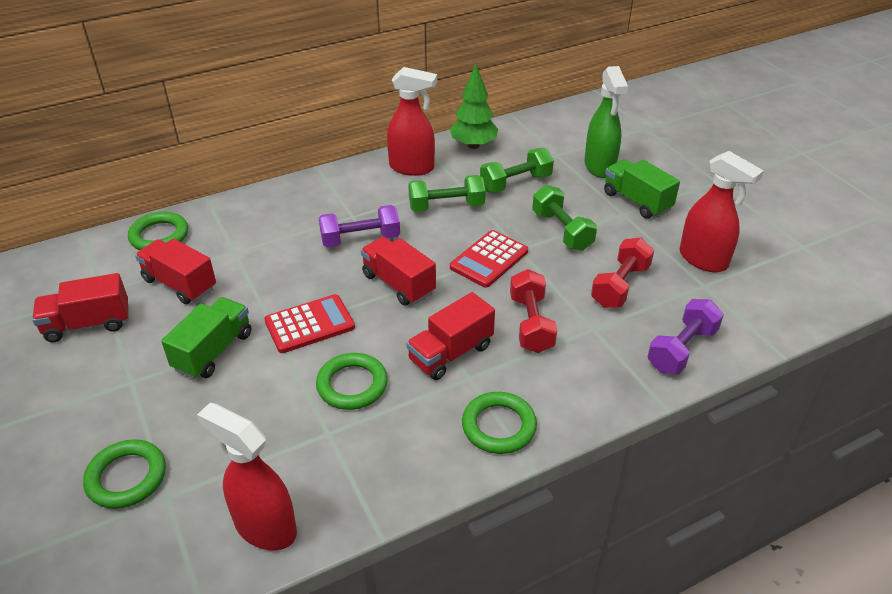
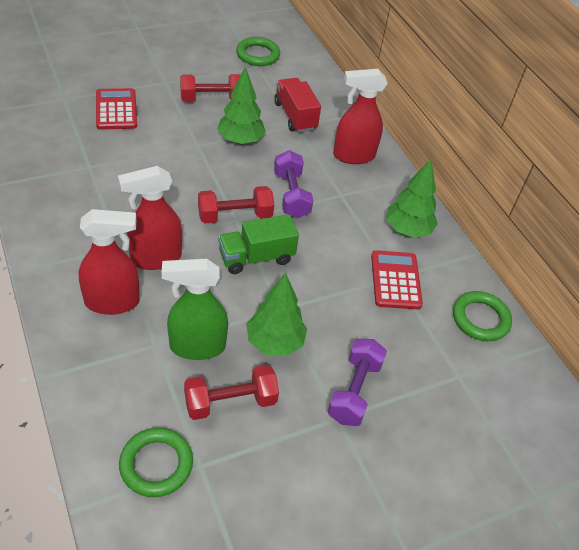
green dumbbell: 3 -> 0
green ring: 4 -> 3
green tree: 1 -> 3
green truck: 2 -> 1
red dumbbell: 2 -> 3
red truck: 4 -> 1

